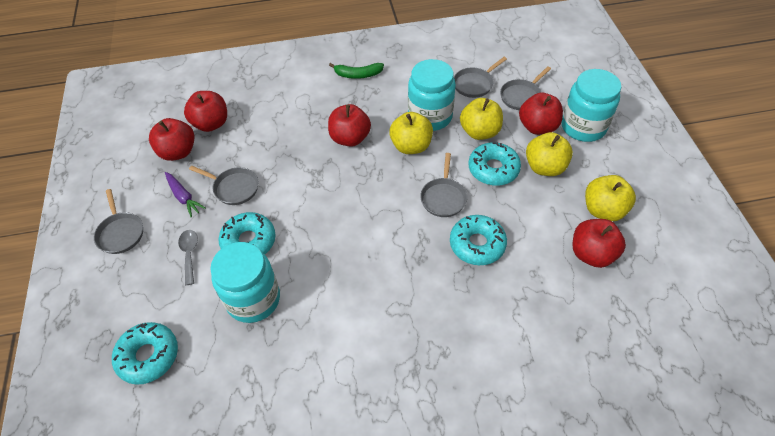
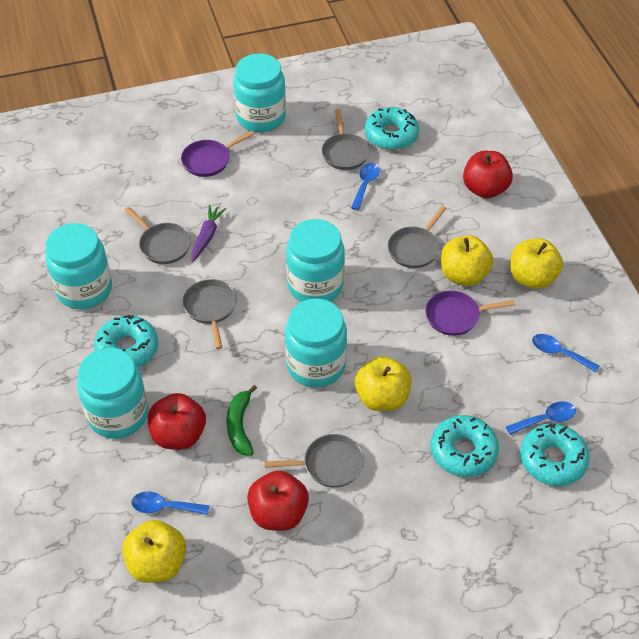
blue spoon: 0 -> 4
grey spoon: 1 -> 0
purple pan: 0 -> 2
red apple: 5 -> 3
turquoise jar: 3 -> 5

